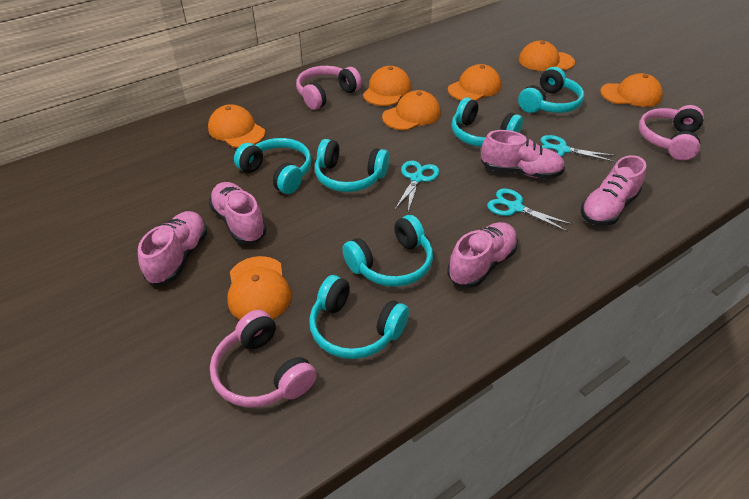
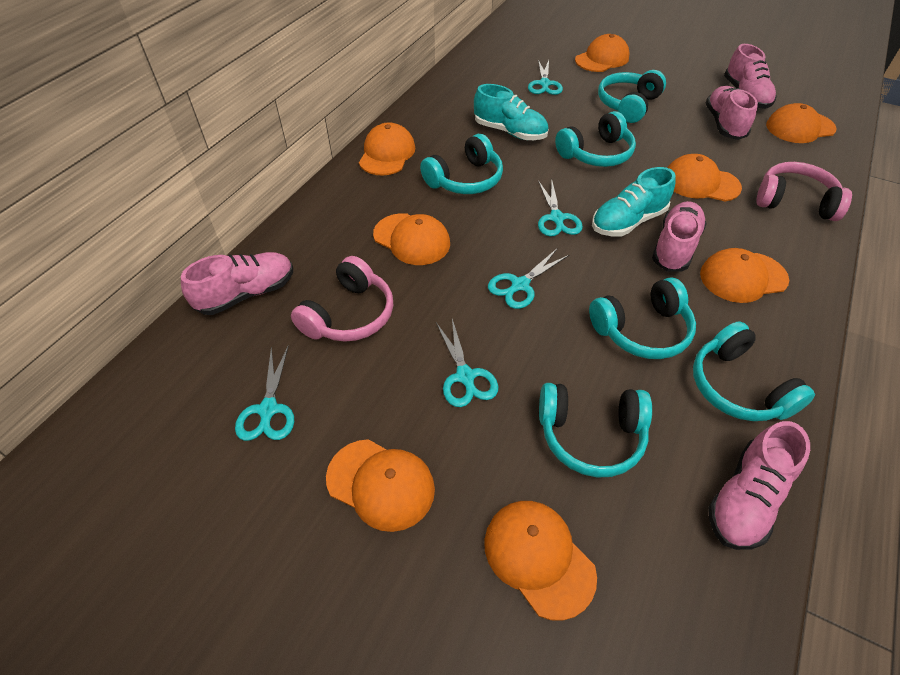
orange cap: 7 -> 8
pink headphones: 3 -> 2
turquoise scissors: 3 -> 5
turquoise shoe: 0 -> 2

